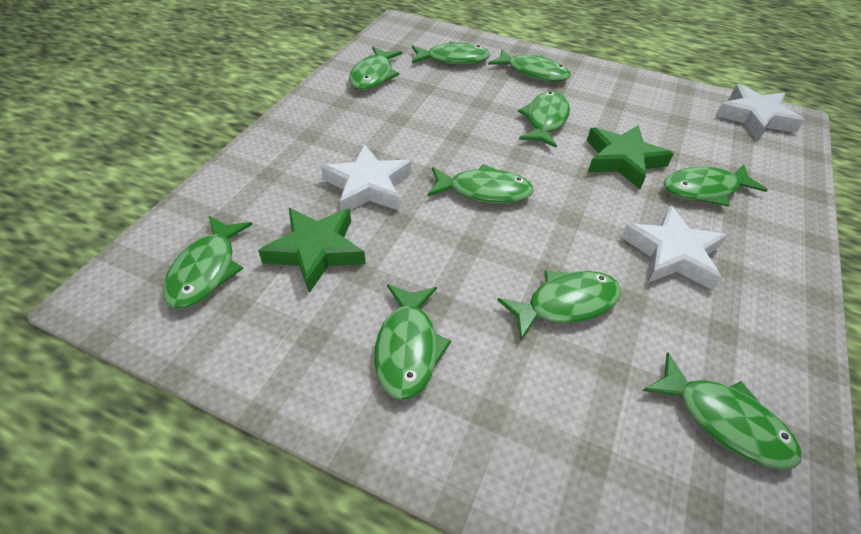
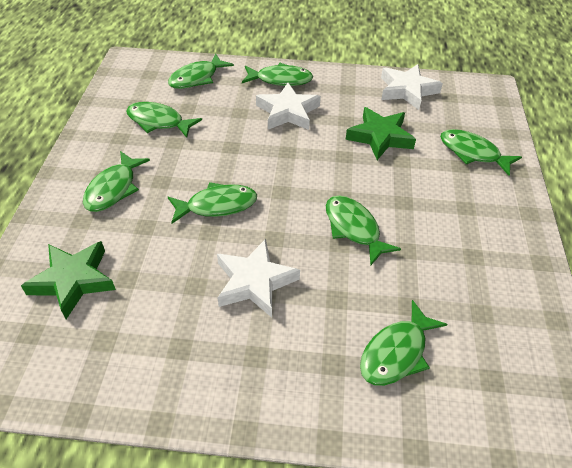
green fish: 10 -> 8

